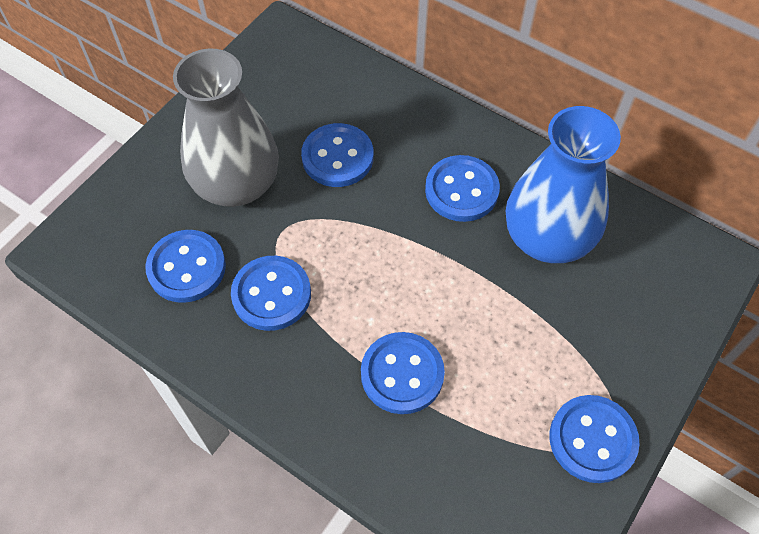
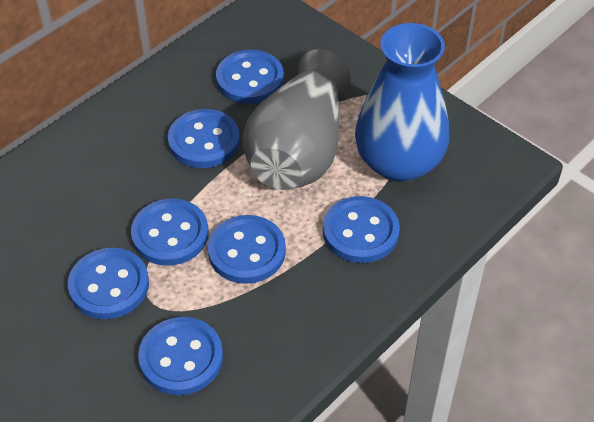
blue button: 6 -> 7

